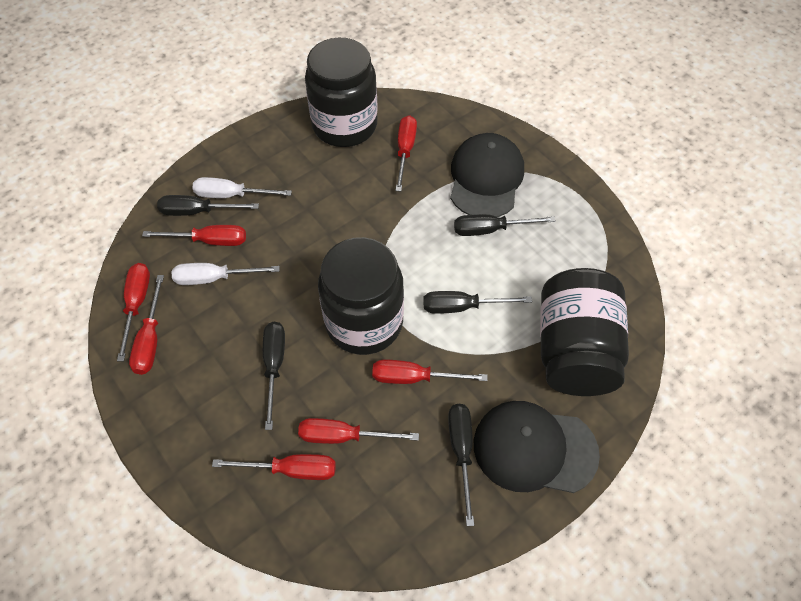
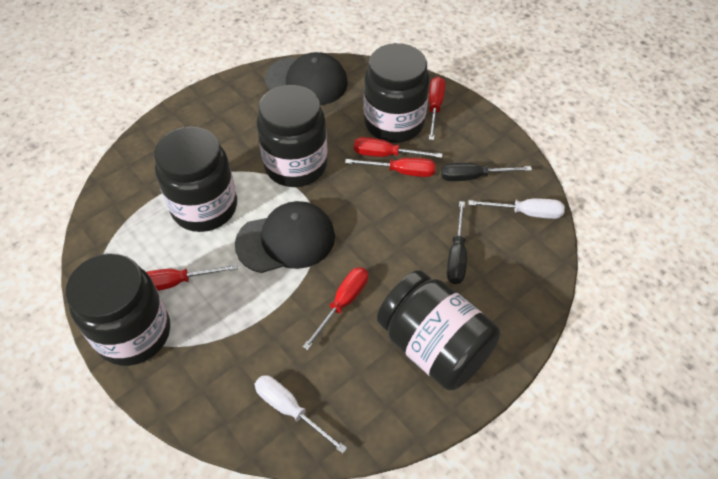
black jar: 3 -> 5
black screwdriver: 5 -> 2
red screwdriver: 7 -> 5

